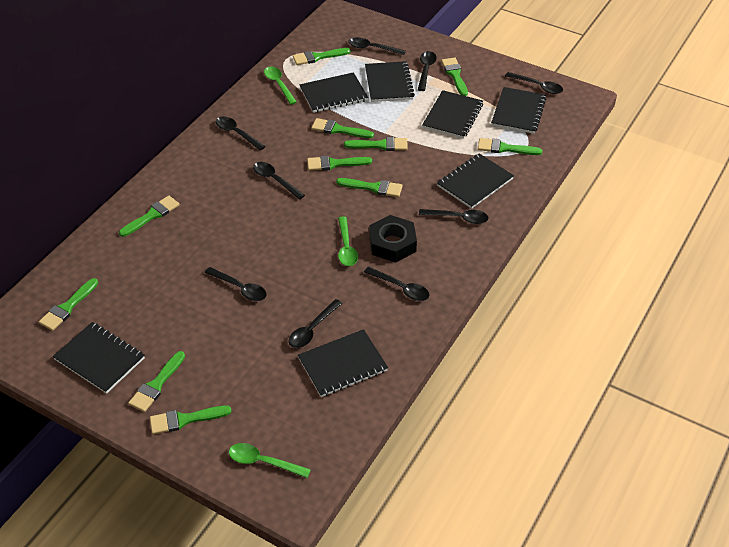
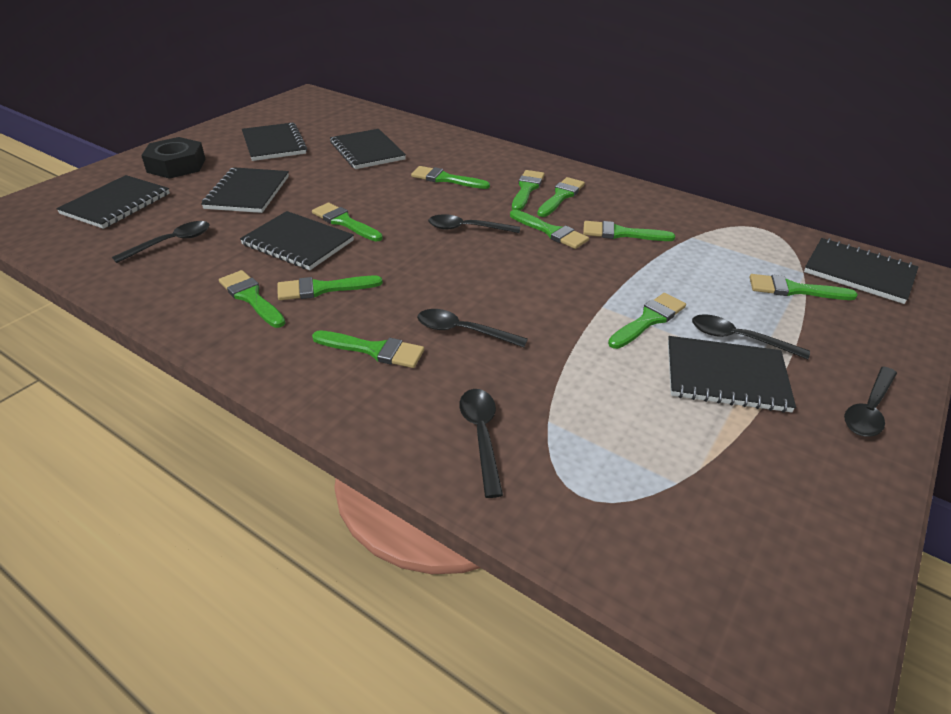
black spoon: 9 -> 6
green spoon: 3 -> 0

